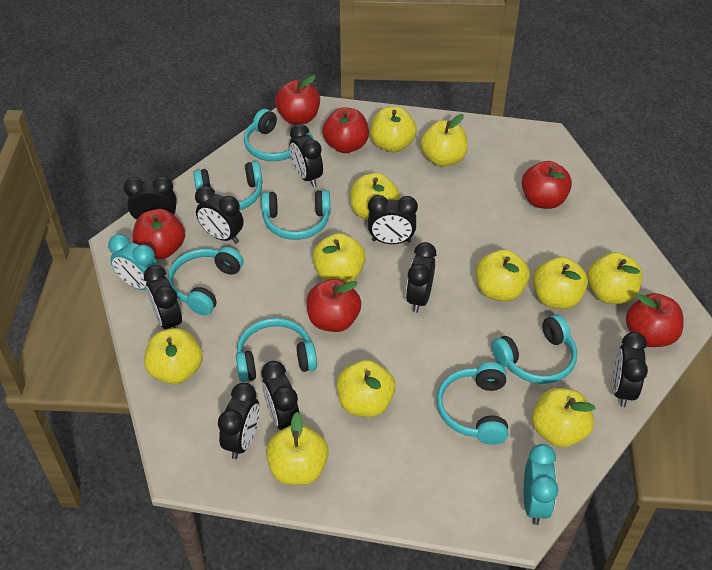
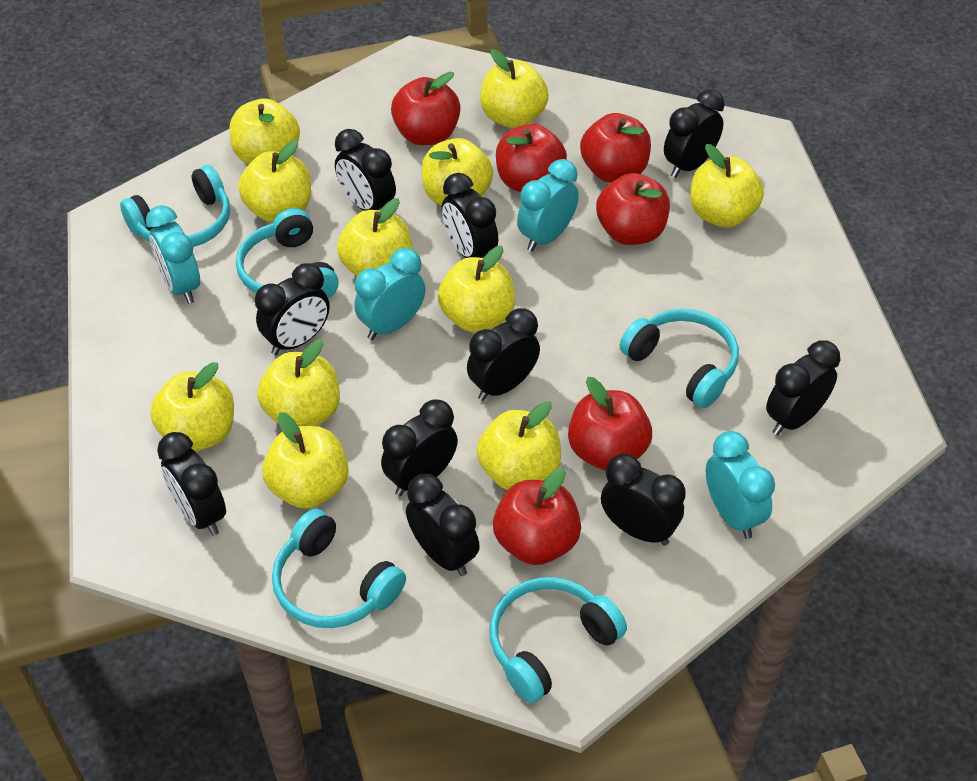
black clock: 9 -> 10
turquoise clock: 2 -> 4
turquoise headphones: 7 -> 5

